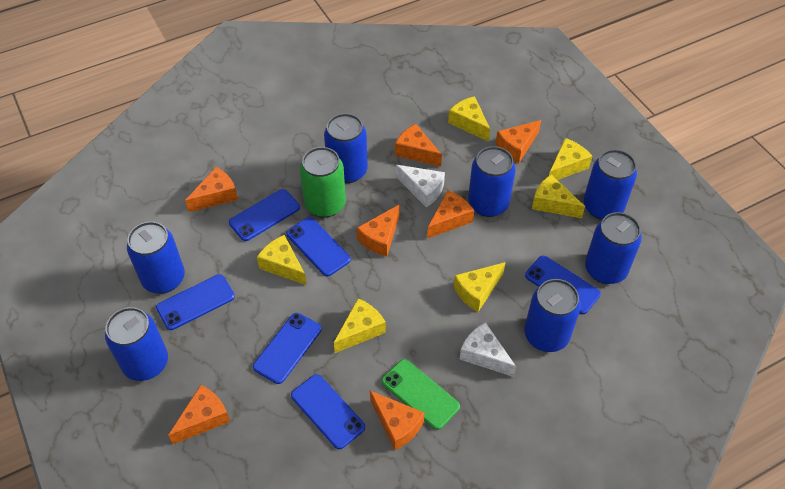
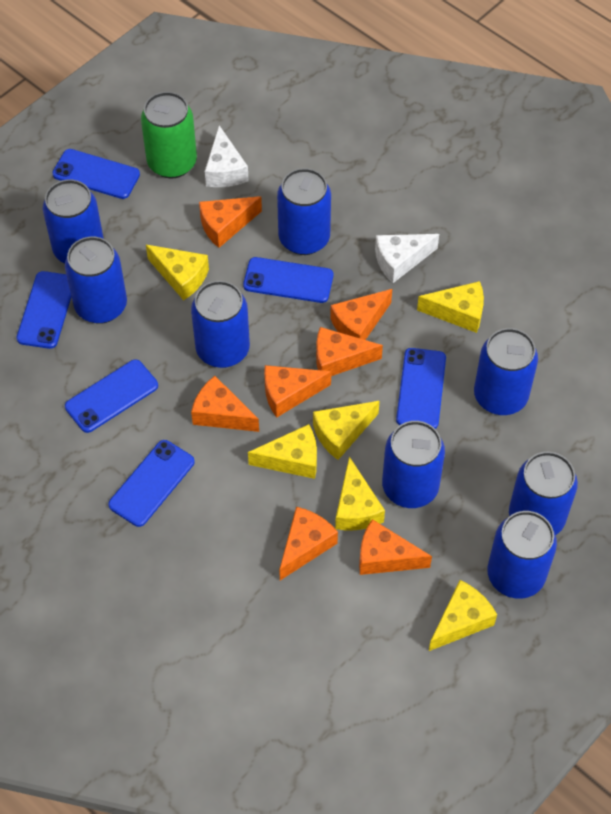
blue can: 7 -> 8
green phone: 1 -> 0

